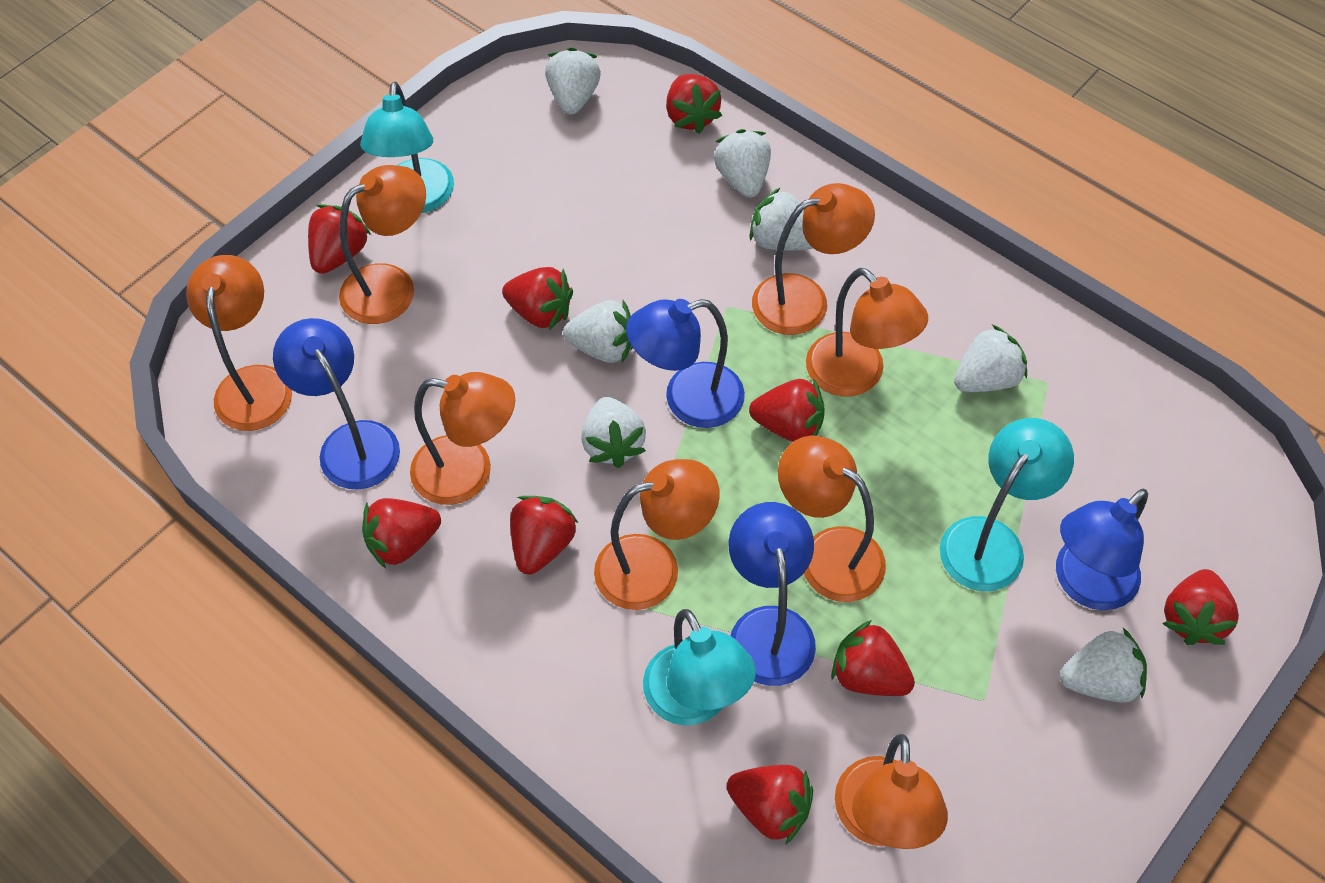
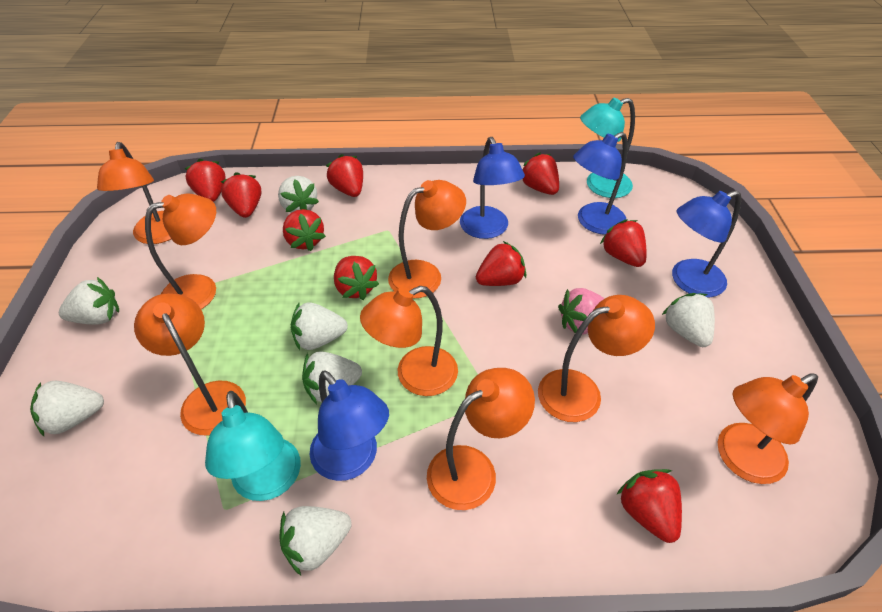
pink strawberry: 0 -> 1
turquoise lamp: 3 -> 2

